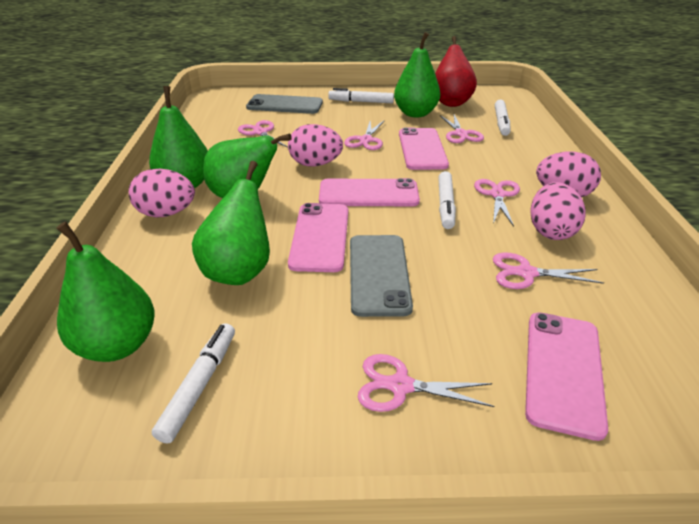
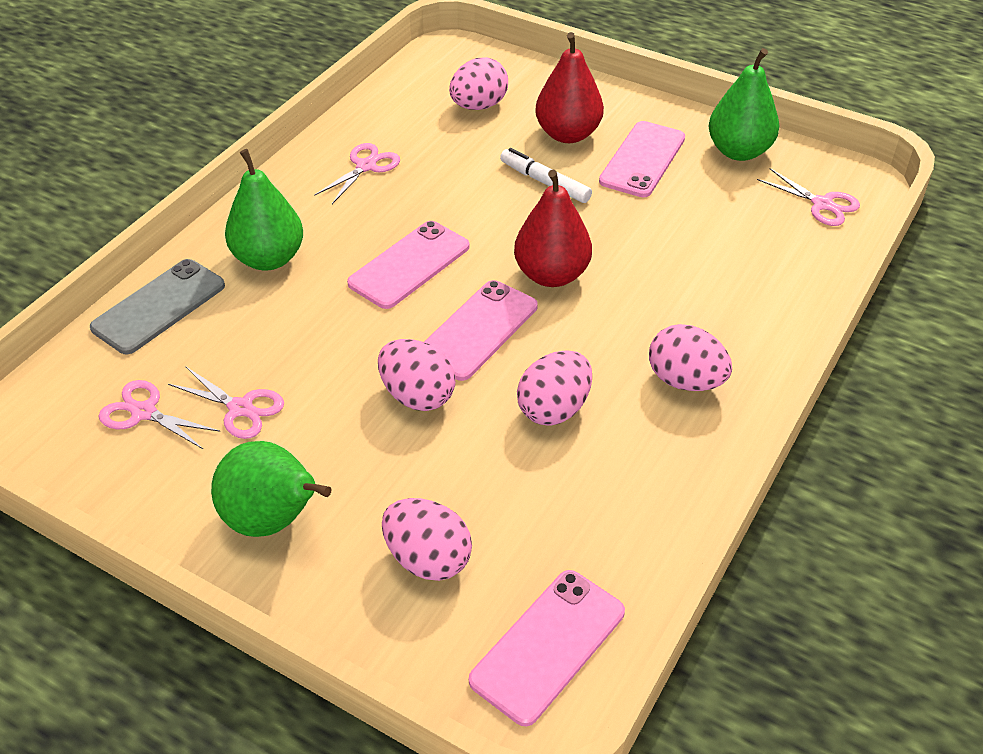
green pear: 5 -> 3
grey phone: 2 -> 1
pink egg: 4 -> 5
pink scissors: 6 -> 4
red pear: 1 -> 2
white marker: 4 -> 1

